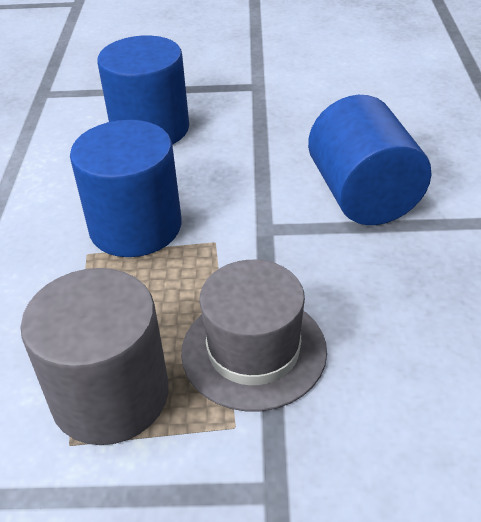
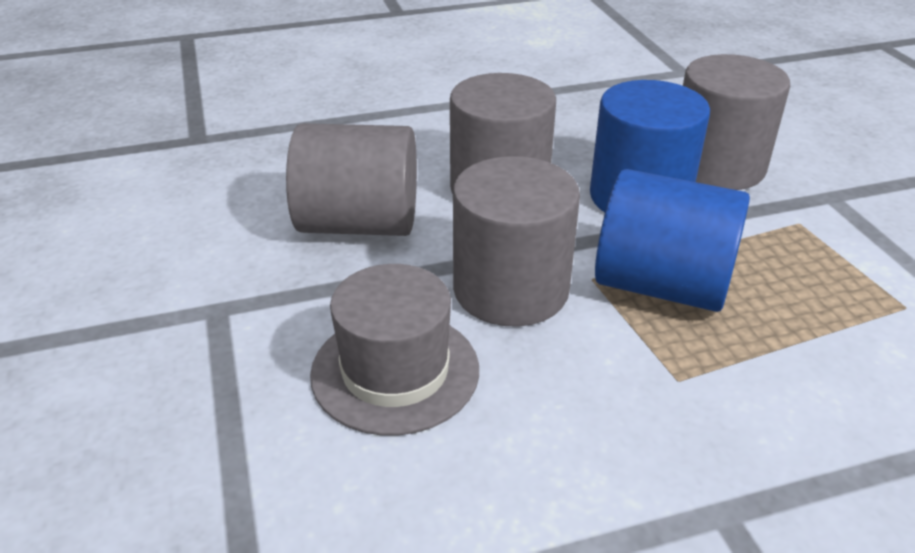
blue cylinder: 3 -> 2
grey cylinder: 1 -> 4

